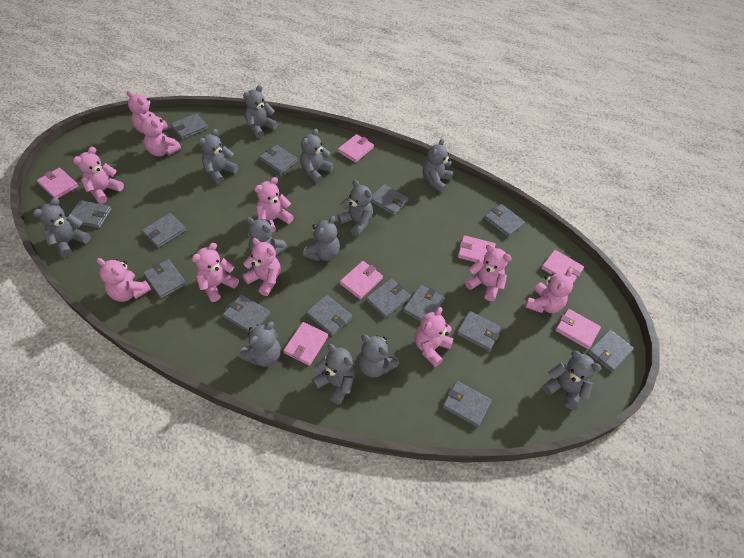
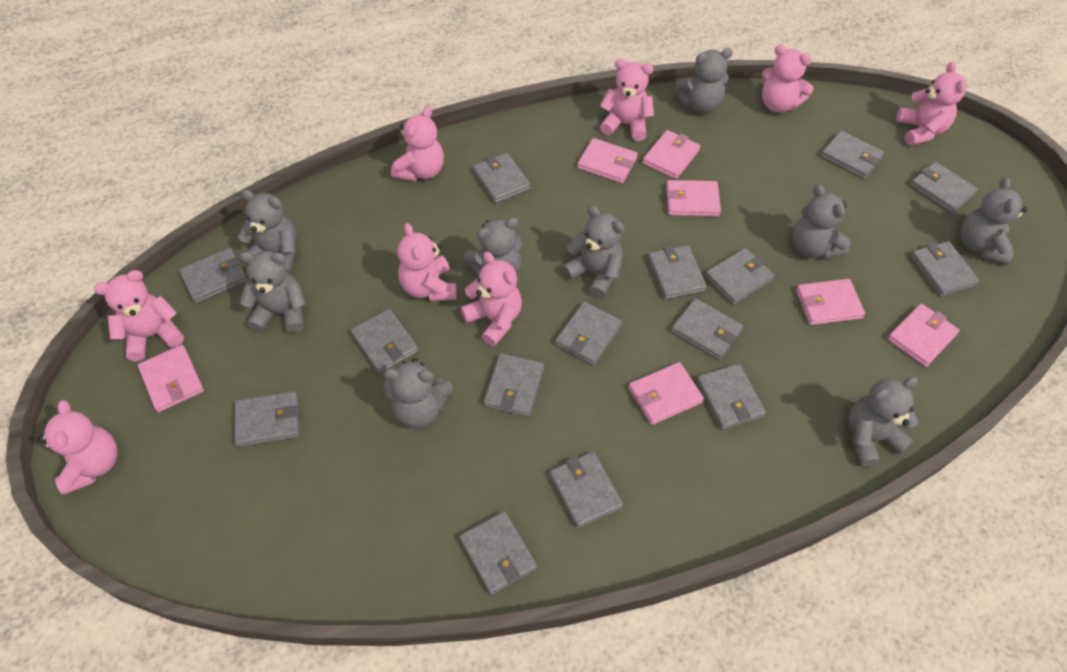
grey teddy bear: 12 -> 9
grey wallet: 14 -> 15
pink teddy bear: 10 -> 8

